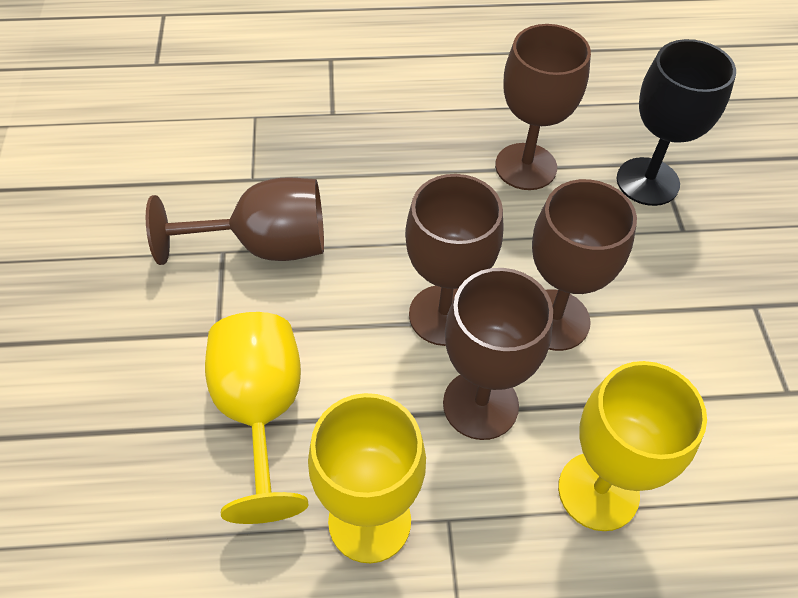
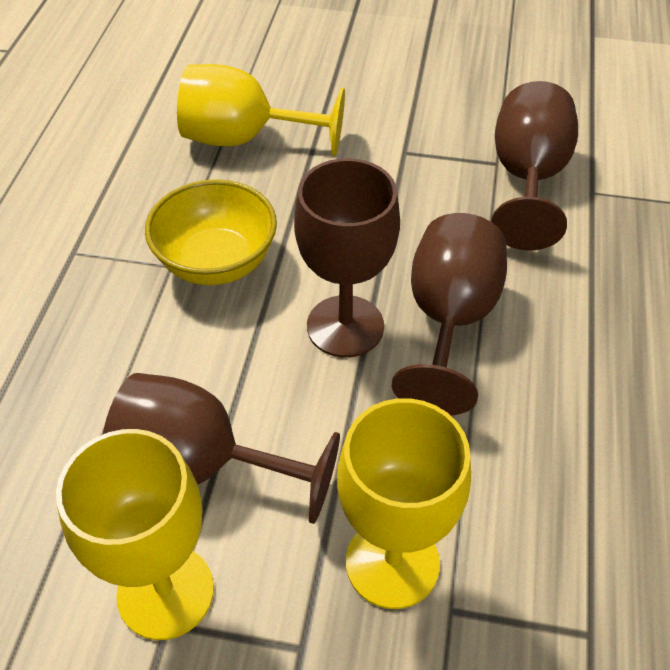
black goblet: 1 -> 0
brown goblet: 5 -> 4
yellow bowl: 0 -> 1

